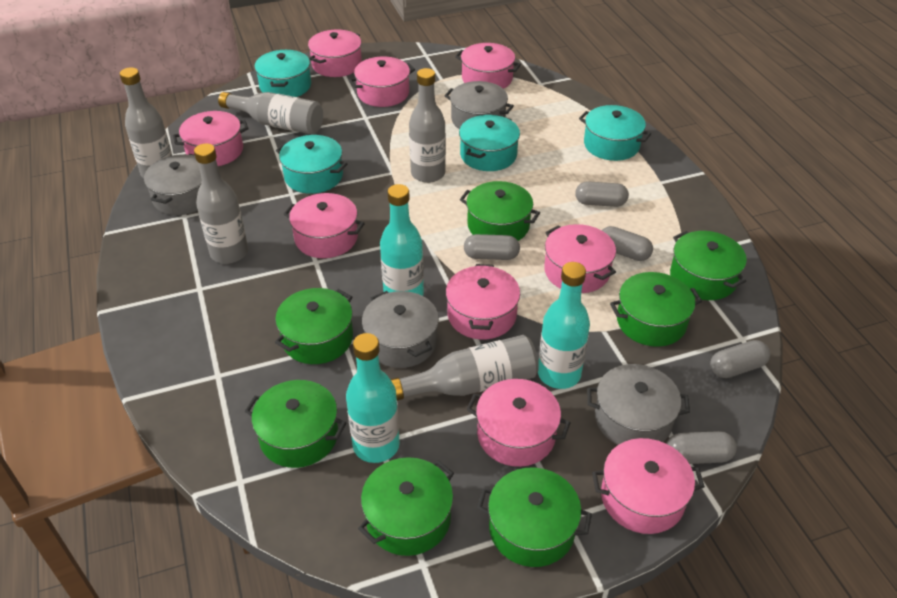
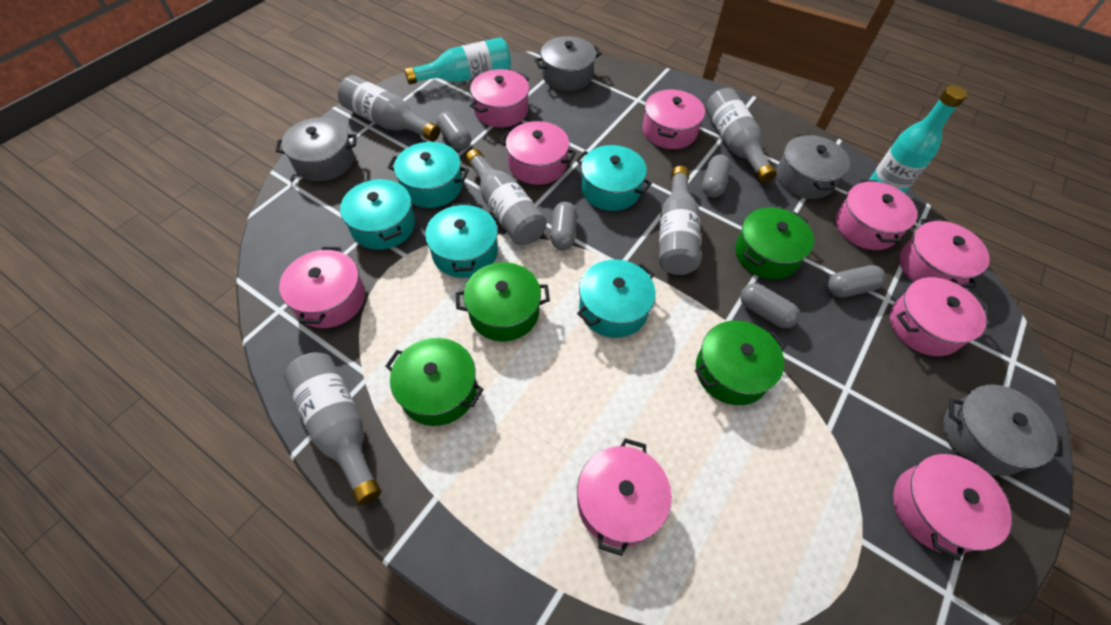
green pot: 7 -> 4
turquoise bottle: 3 -> 2
turquoise pot: 4 -> 5

